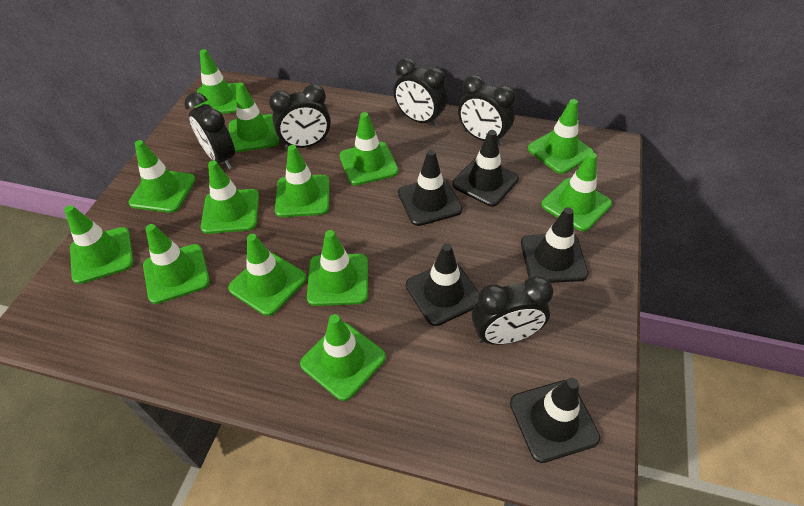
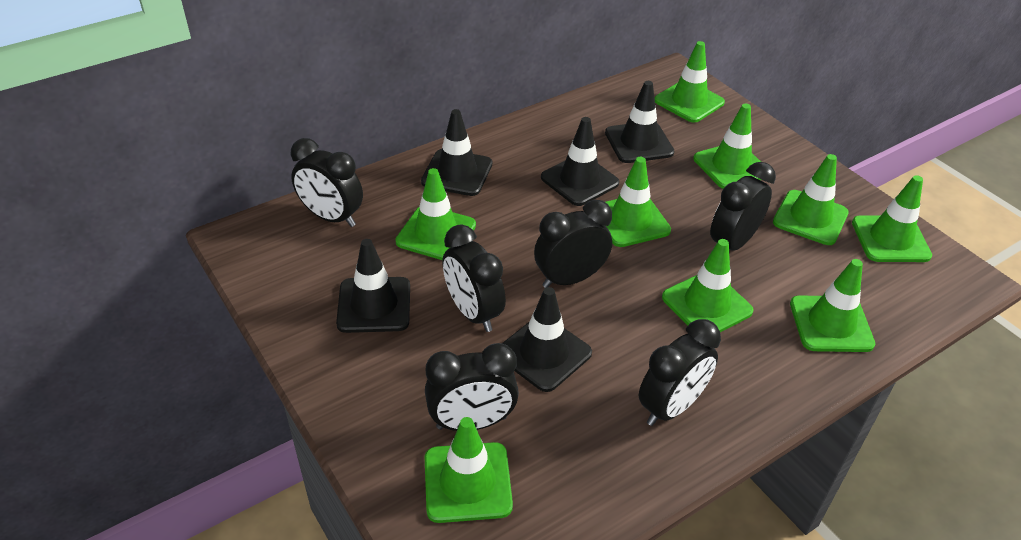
black clock: 5 -> 6
green traffic cone: 13 -> 9

